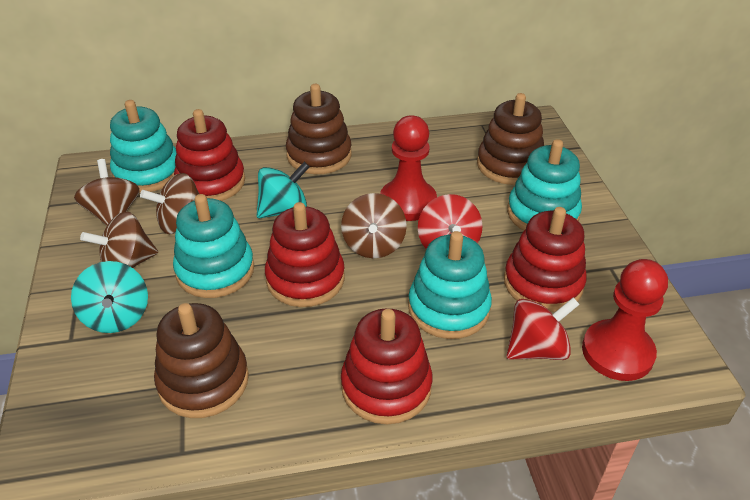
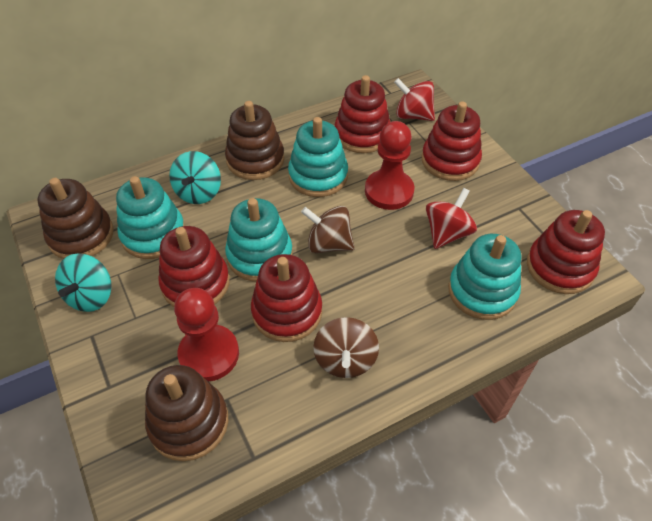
brown spinning top: 4 -> 2
red stacking toy: 4 -> 5

